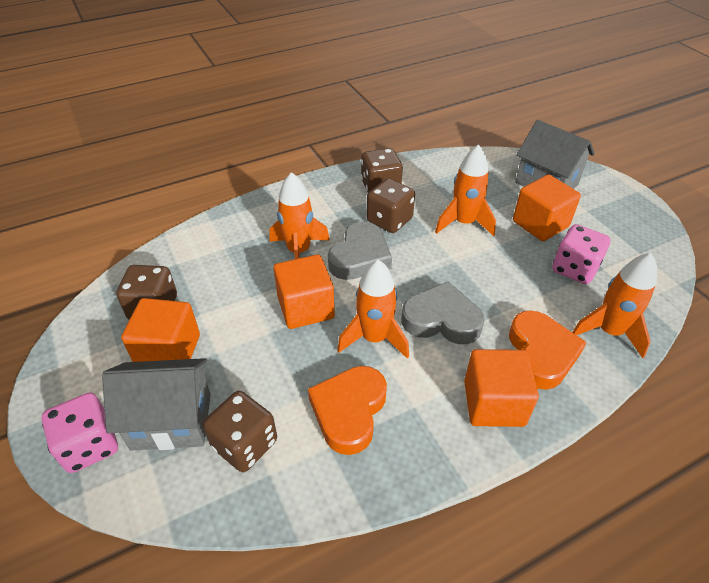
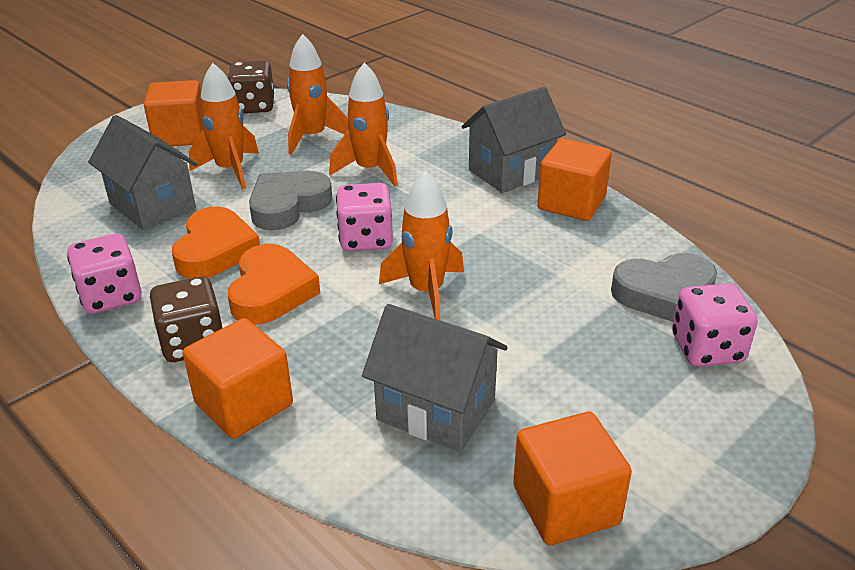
brown dice: 4 -> 2
grey house: 2 -> 3
pink dice: 2 -> 3

